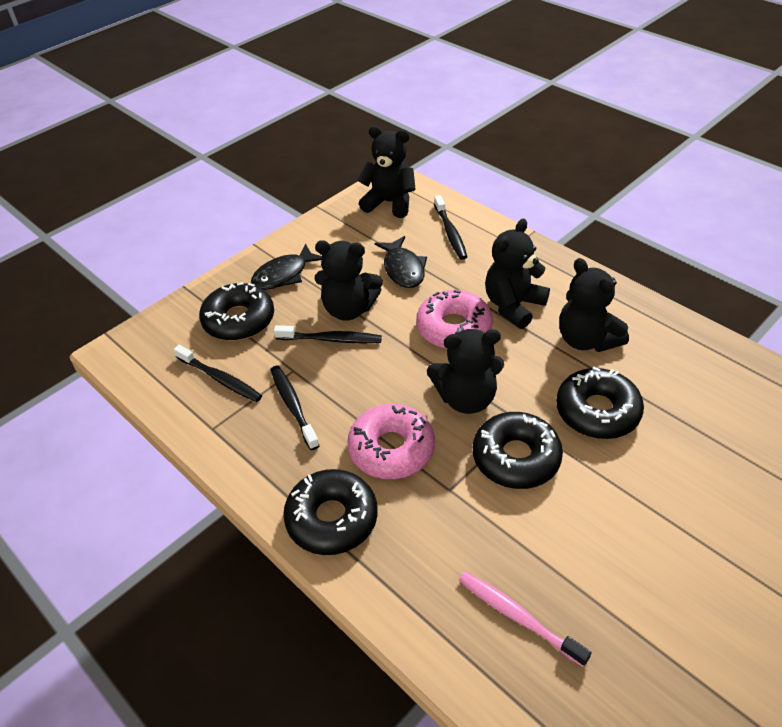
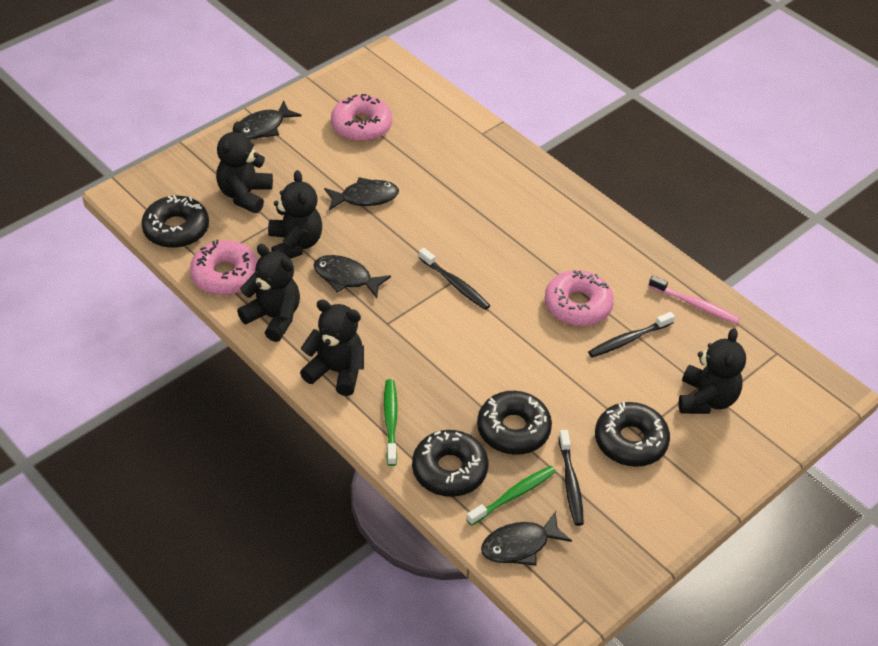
black fish: 2 -> 4
black toothbrush: 4 -> 3
green toothbrush: 0 -> 2
pink donut: 2 -> 3

